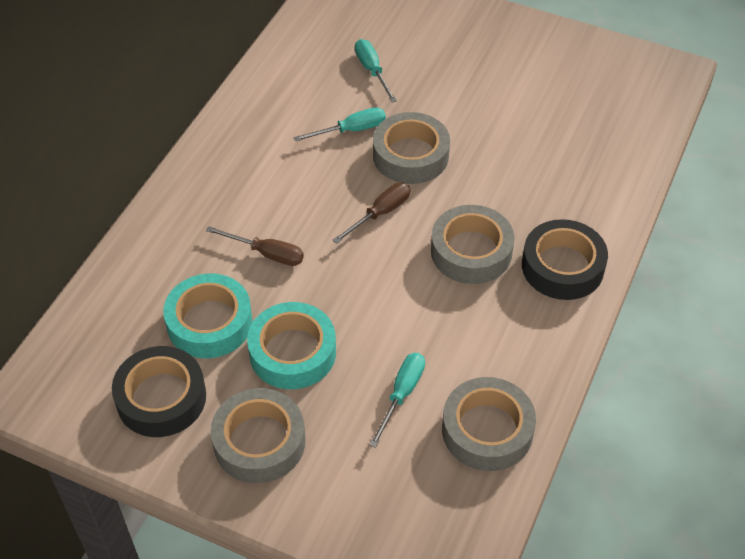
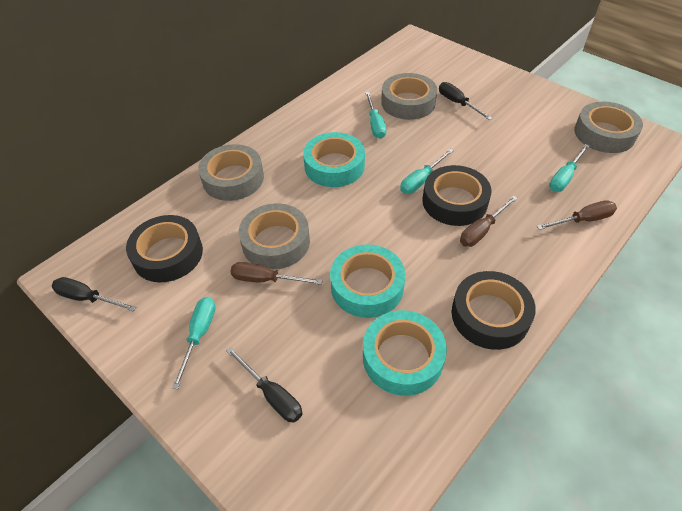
black screwdriver: 0 -> 3
black tape: 2 -> 3
brown screwdriver: 2 -> 3
turquoise screwdriver: 3 -> 4
turquoise tape: 2 -> 3

